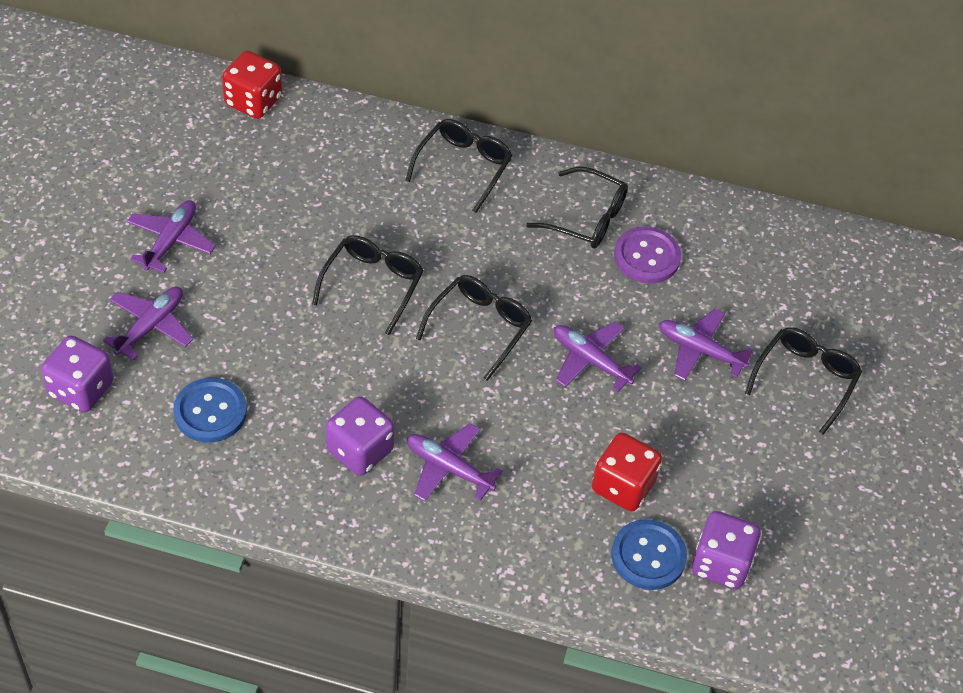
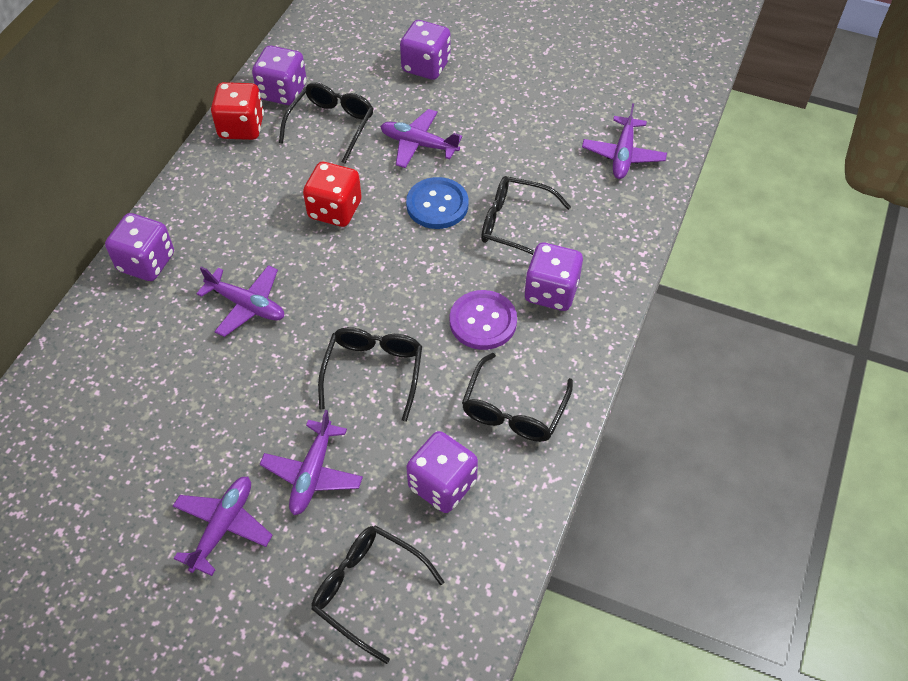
blue button: 2 -> 1
purple dice: 3 -> 5

